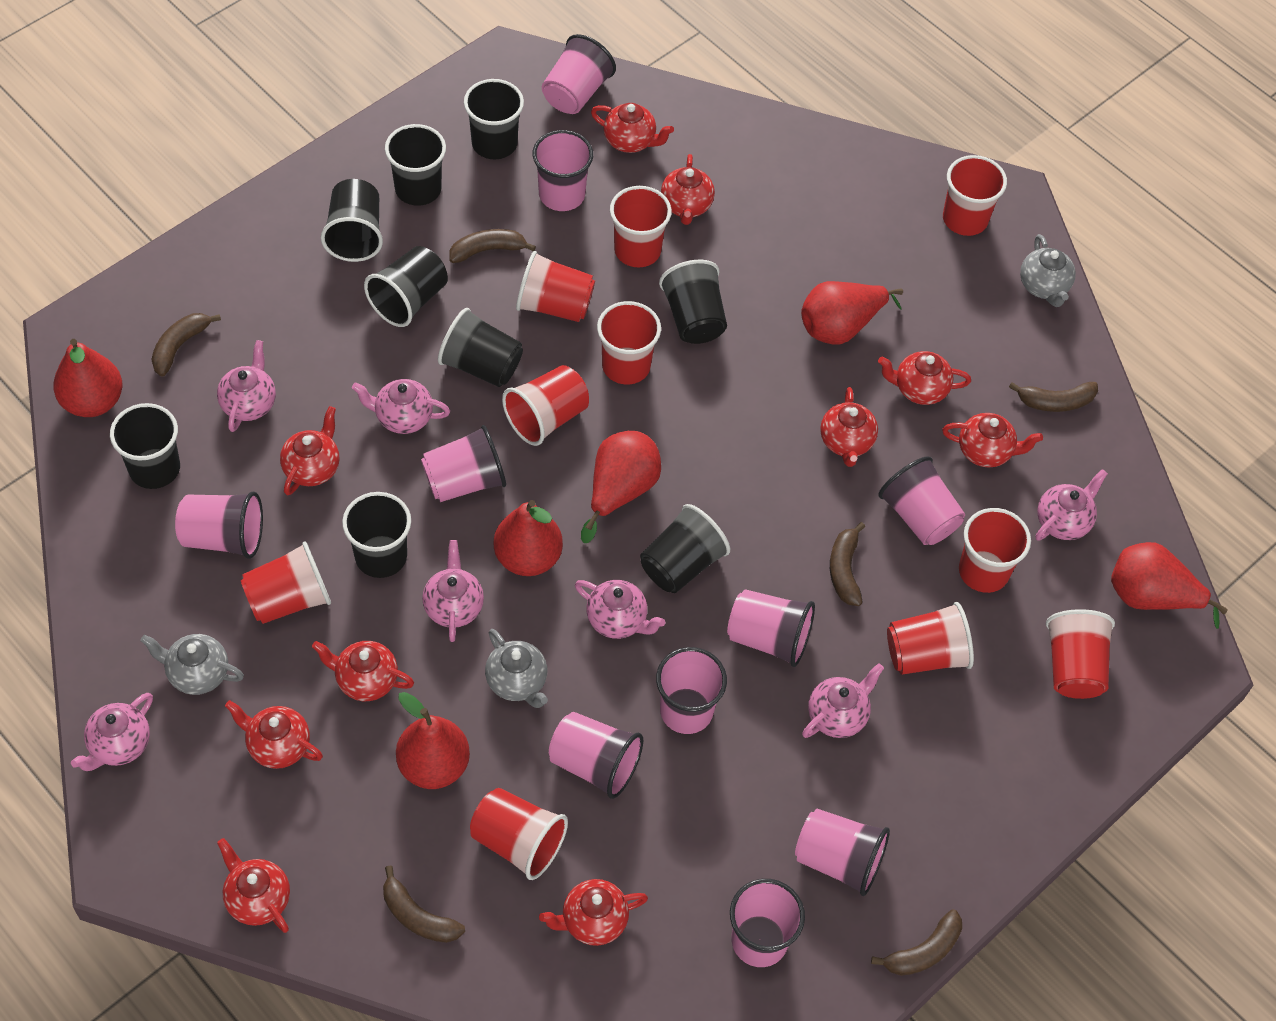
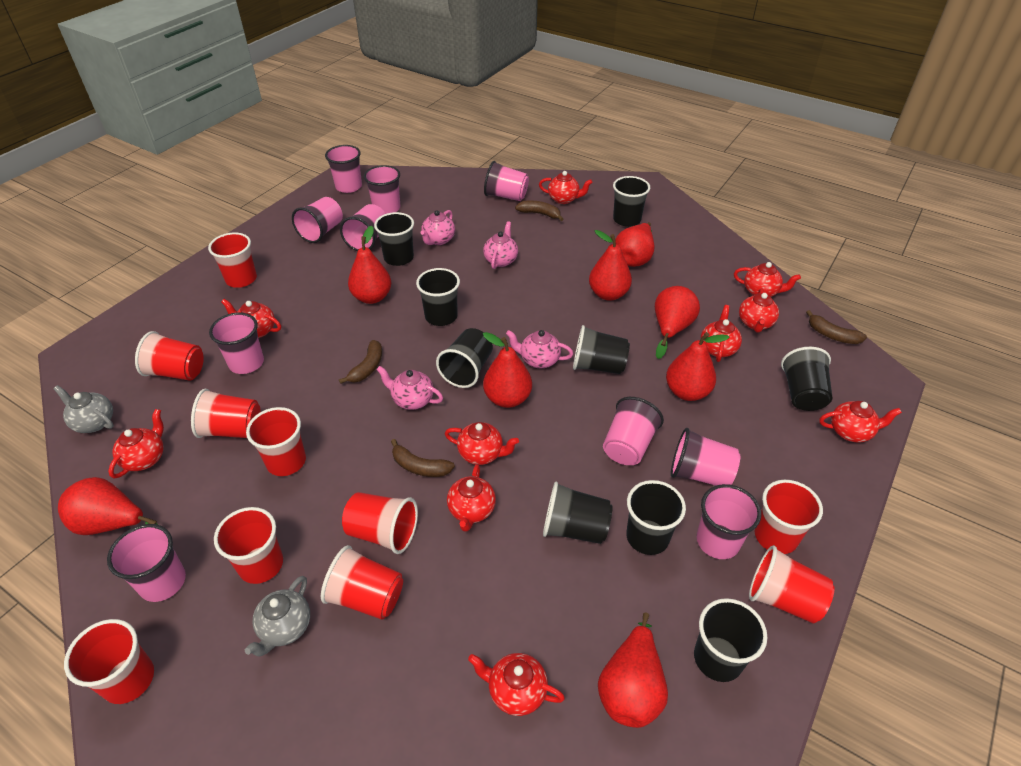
brown banana: 6 -> 4
grey teapot: 3 -> 2
pink teapot: 7 -> 4
red pear: 6 -> 8

